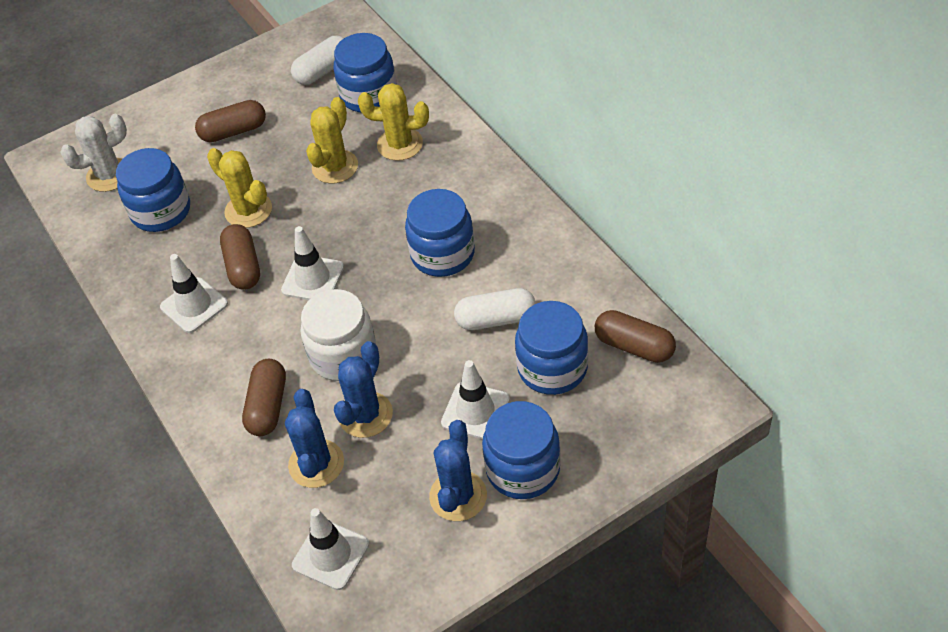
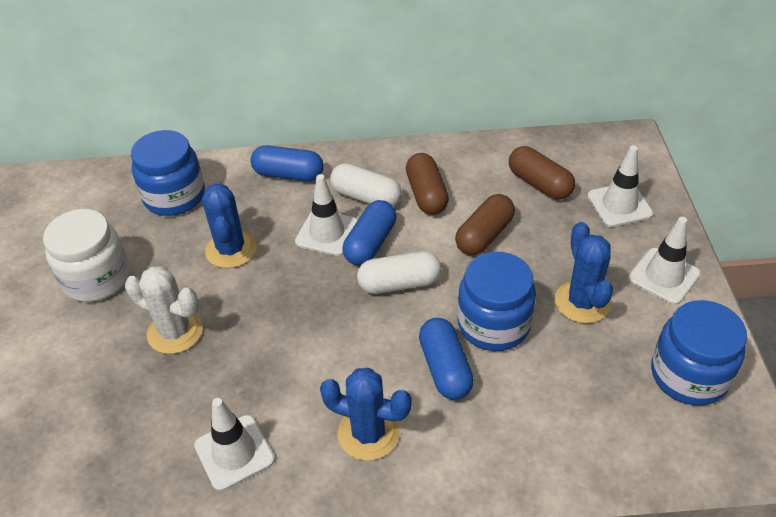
blue capsule: 0 -> 3
blue jar: 5 -> 3
brown capsule: 4 -> 3
yellow cactus: 3 -> 0

